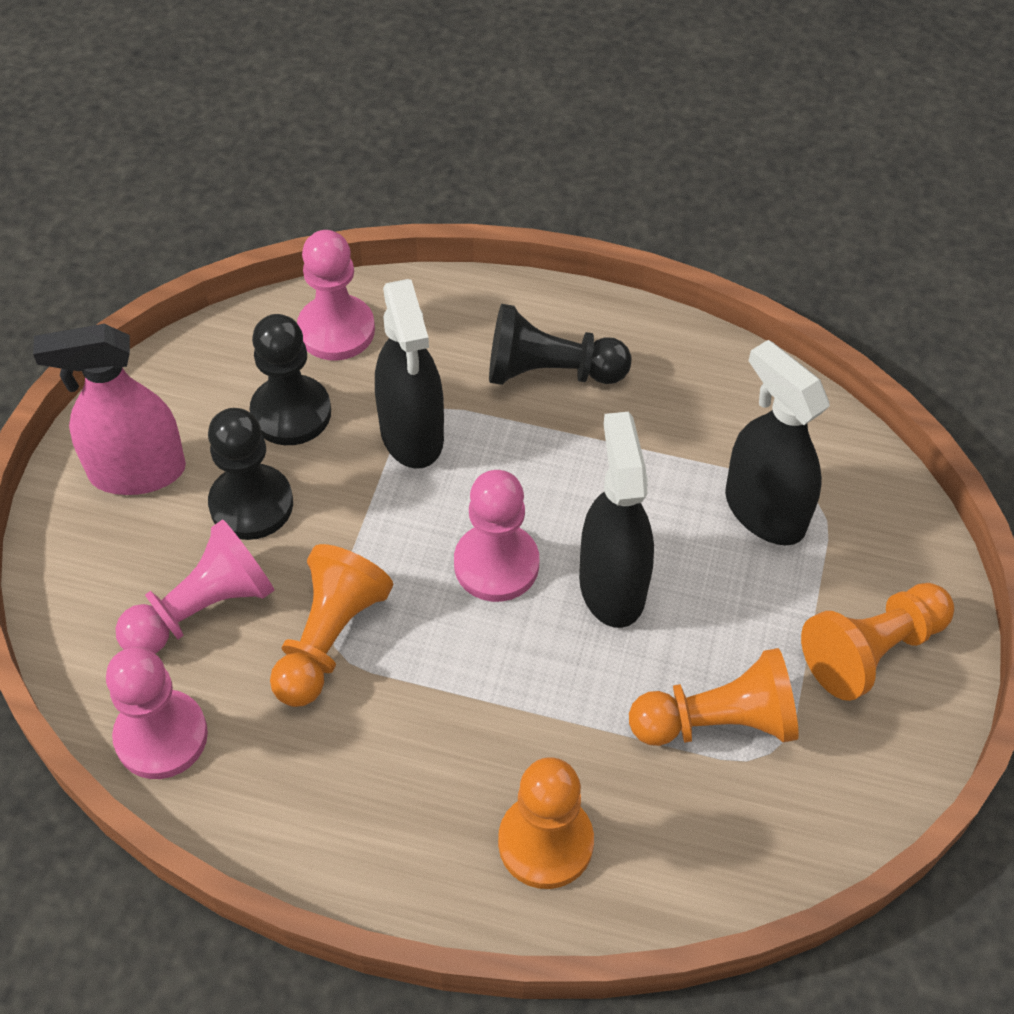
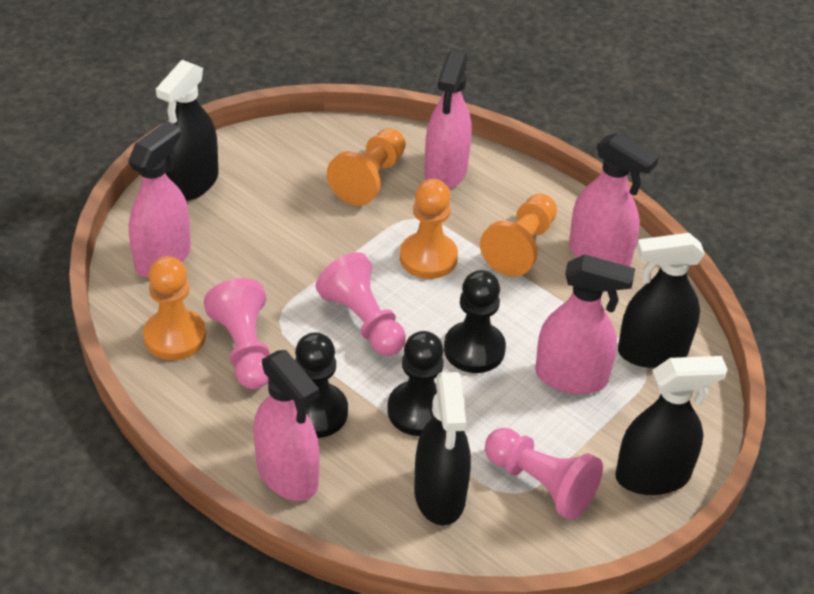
black spray bottle: 3 -> 4
pink pawn: 4 -> 3
pink spray bottle: 1 -> 5

